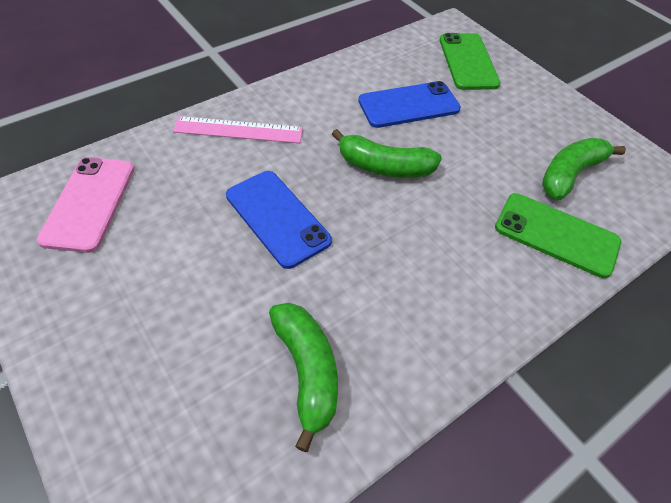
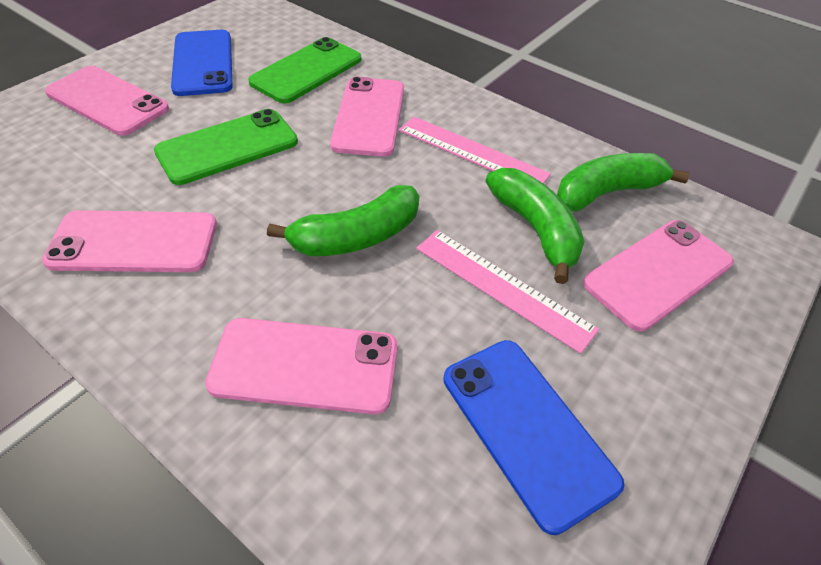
pink phone: 1 -> 5
pink ruler: 1 -> 2

